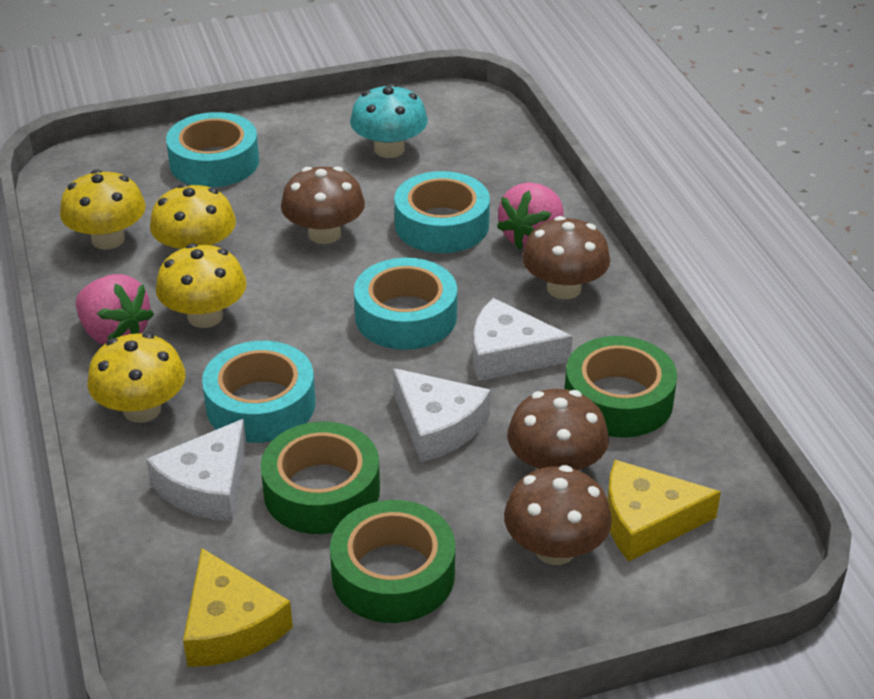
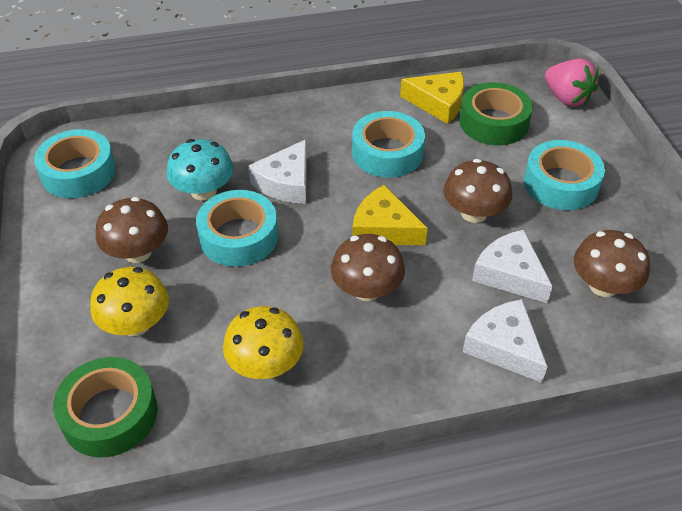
green tape: 3 -> 2
pink strawberry: 2 -> 1
yellow mushroom: 4 -> 2

